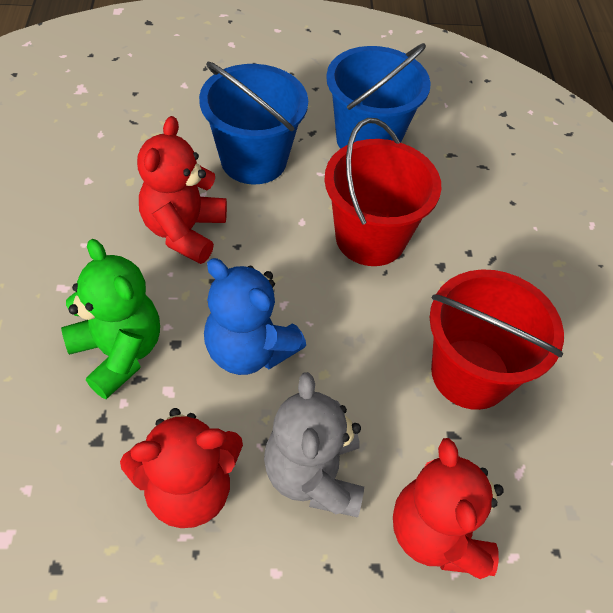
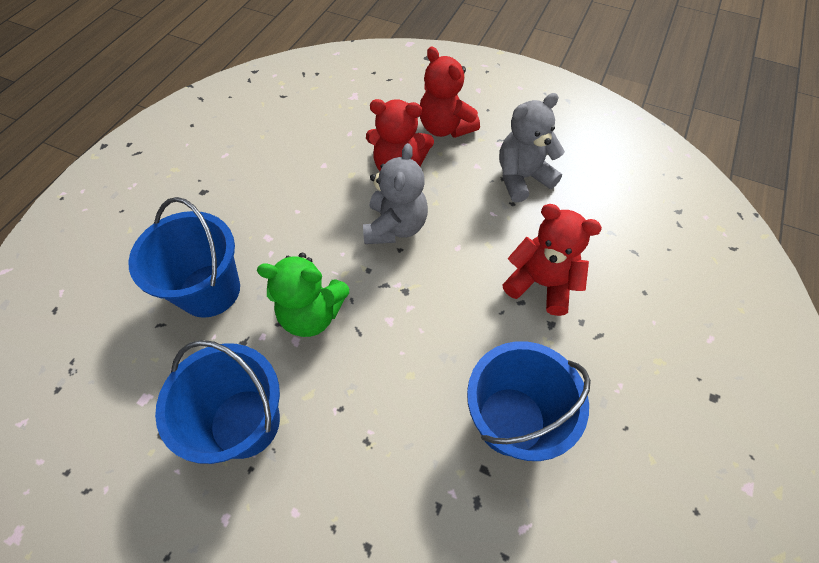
blue bucket: 2 -> 3
blue teddy bear: 1 -> 0
grey teddy bear: 1 -> 2
red bucket: 2 -> 0

